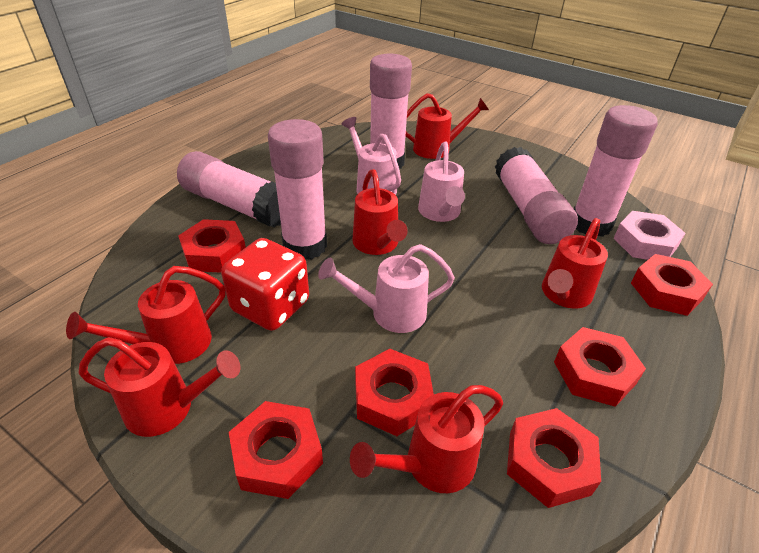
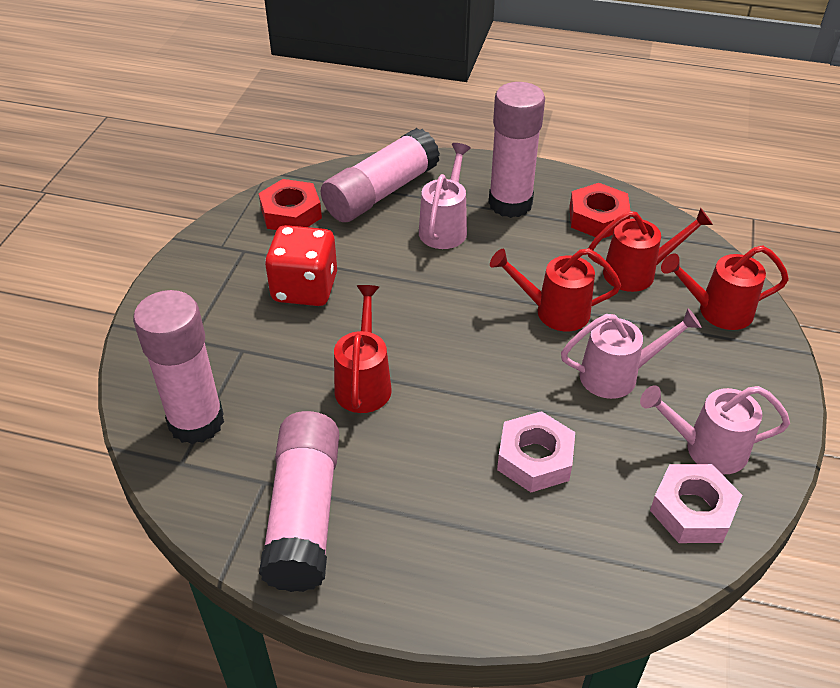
pink glue stick: 5 -> 4
pink nut: 1 -> 2
red nut: 6 -> 2
red watering can: 6 -> 4

